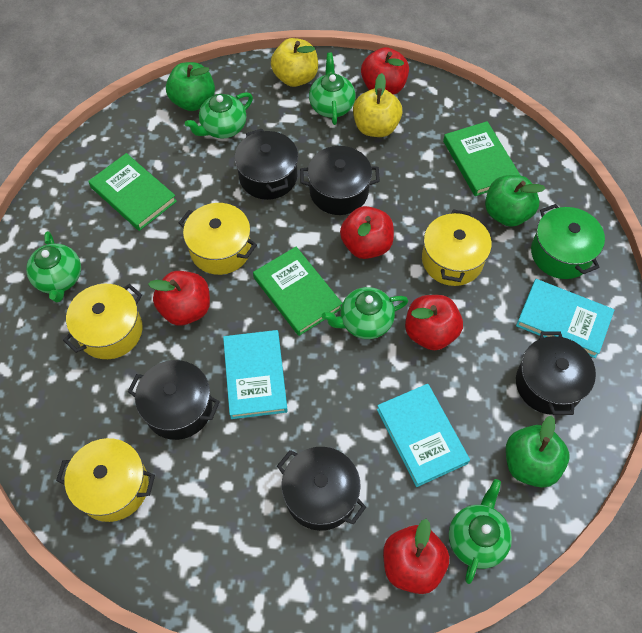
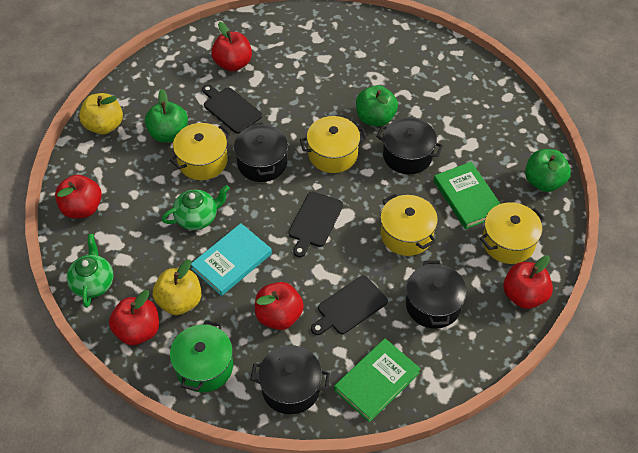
black cutting board: 0 -> 3
black pot: 5 -> 4
green book: 3 -> 2
green teapot: 5 -> 2
turquoise book: 3 -> 1

